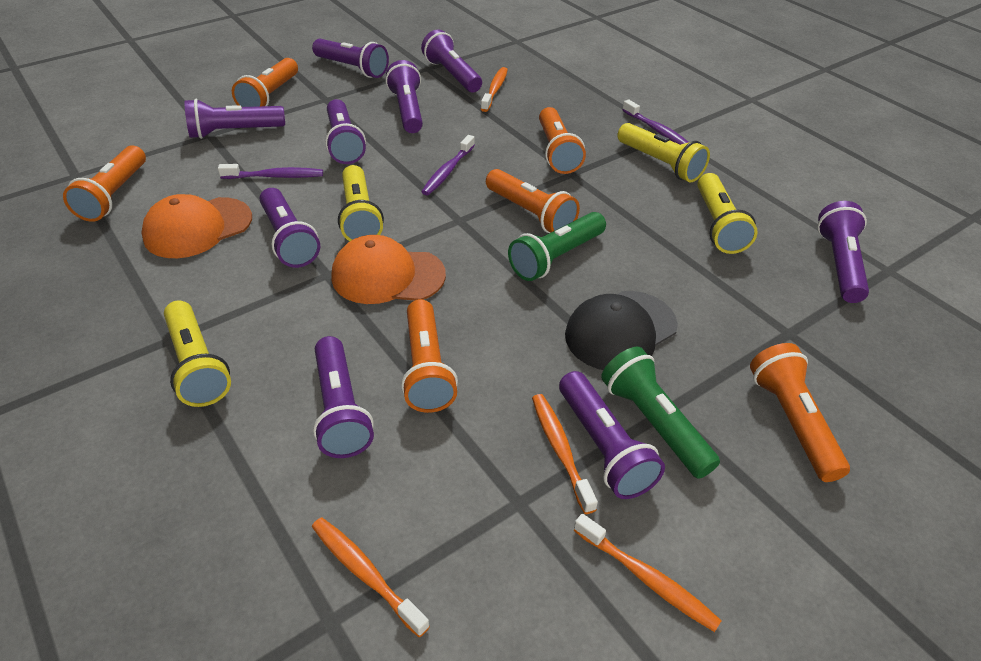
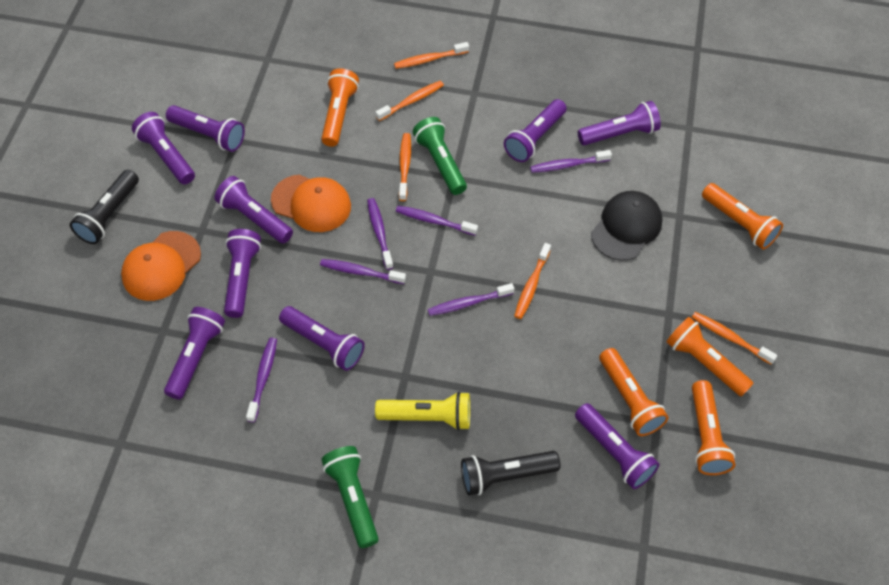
black flashlight: 0 -> 2
orange flashlight: 6 -> 5
orange toothbrush: 4 -> 5
purple toothbrush: 3 -> 6
yellow flashlight: 4 -> 1

